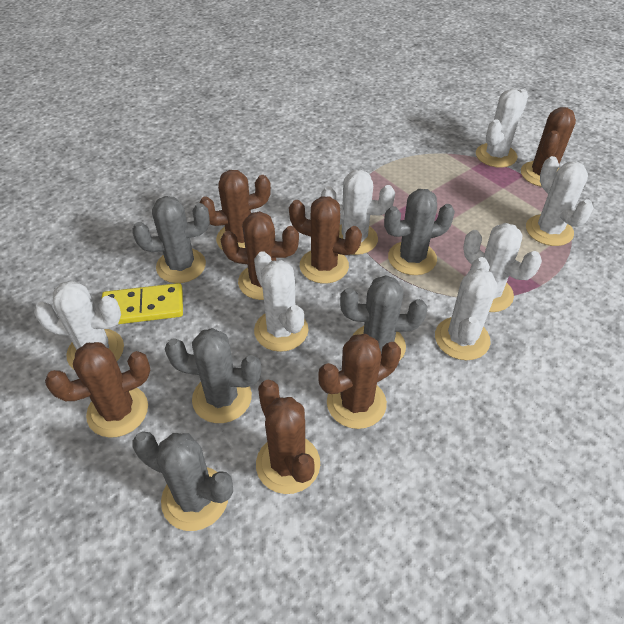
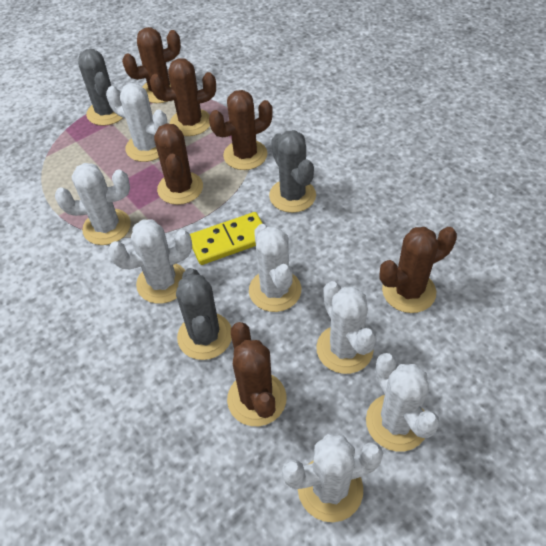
brown cactus: 7 -> 6
grey cactus: 5 -> 3

